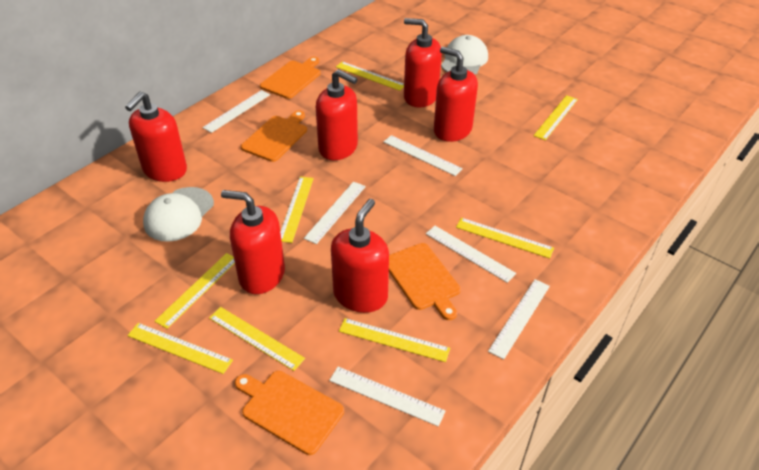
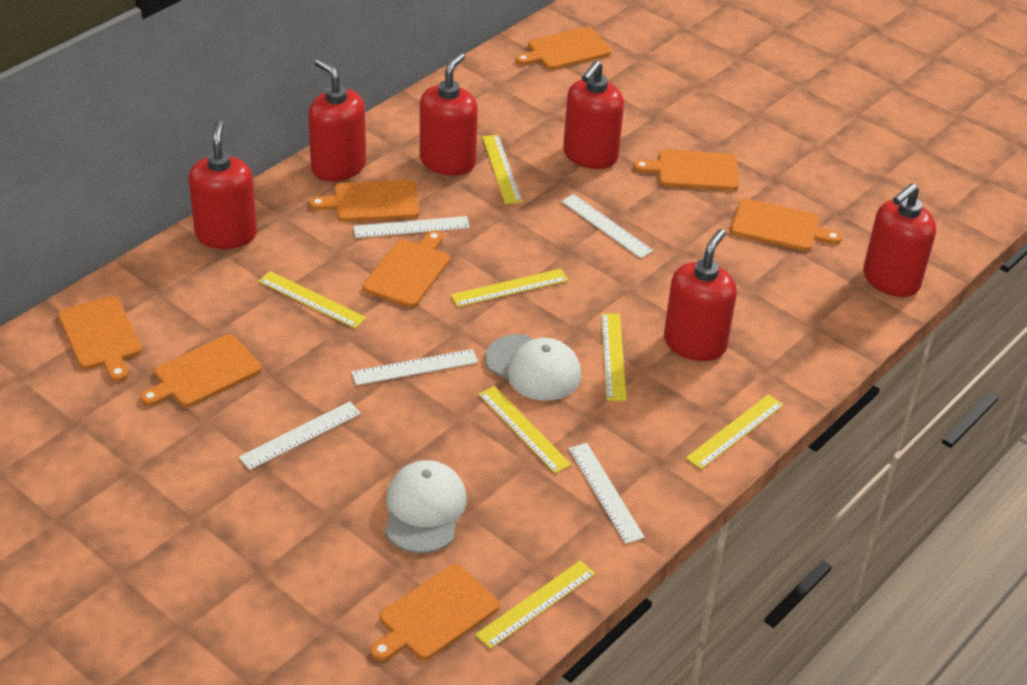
orange cutting board: 4 -> 8
white ruler: 6 -> 5
yellow ruler: 8 -> 7

